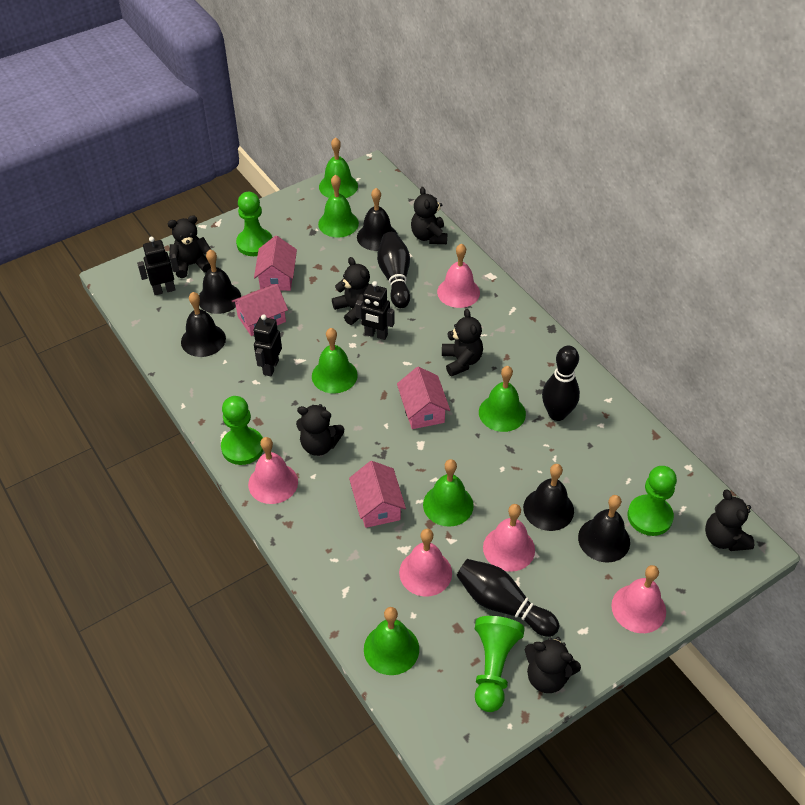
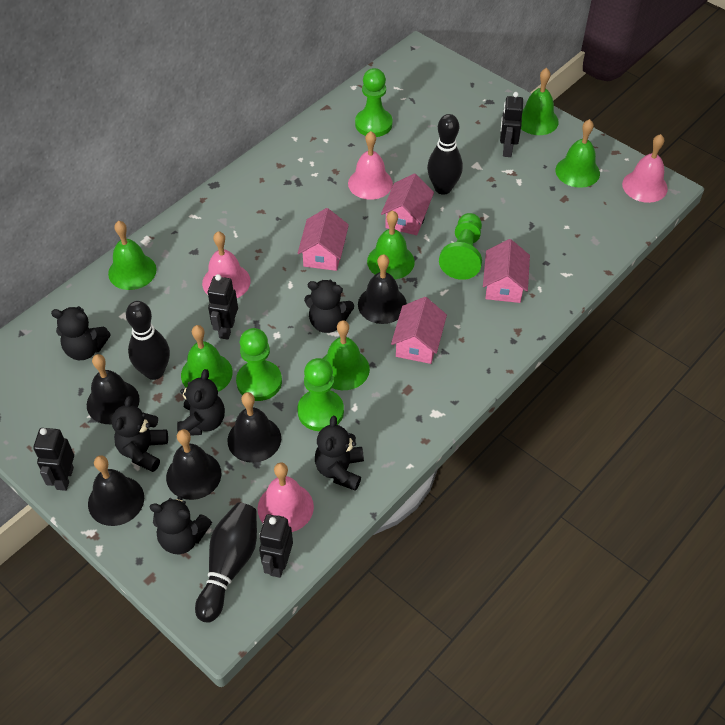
black robot: 3 -> 4
black teddy bear: 7 -> 6
pink bell: 5 -> 4

